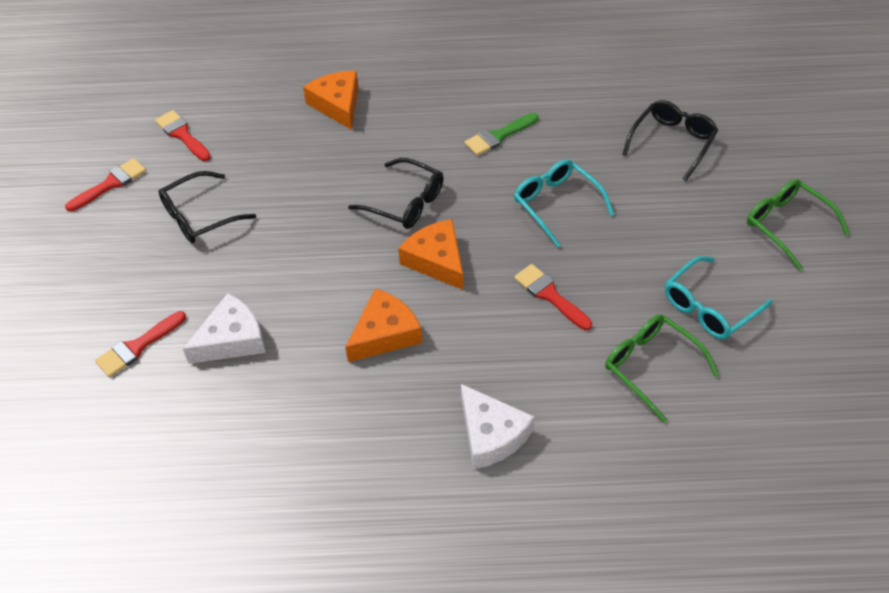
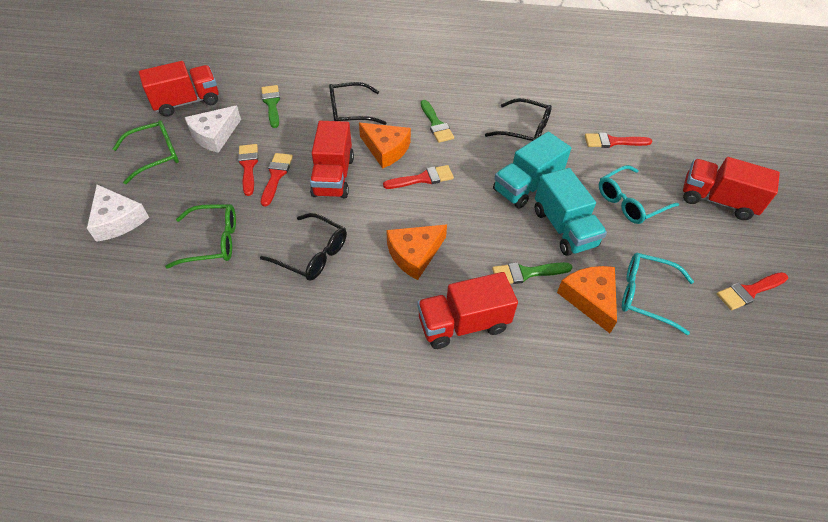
green brush: 1 -> 3
red brush: 4 -> 5
red truck: 0 -> 4
turquoise truck: 0 -> 2

